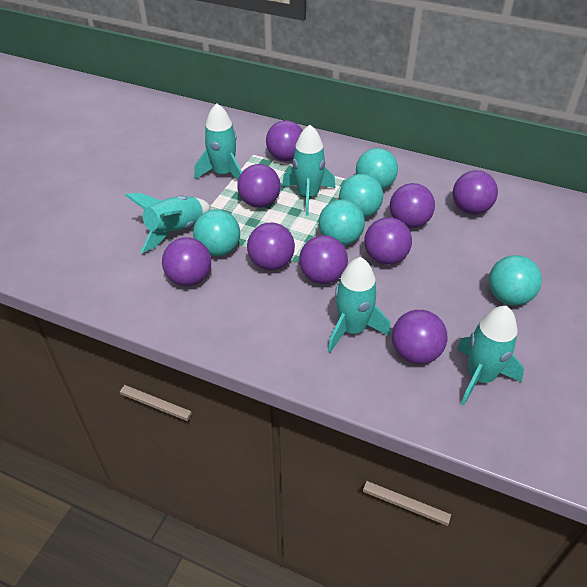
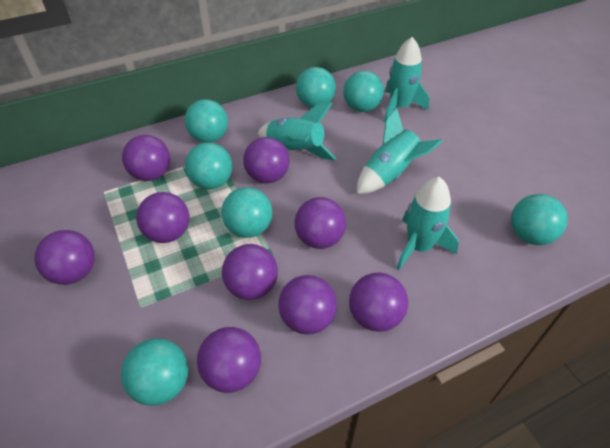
turquoise ball: 5 -> 7
turquoise rocket: 5 -> 4

